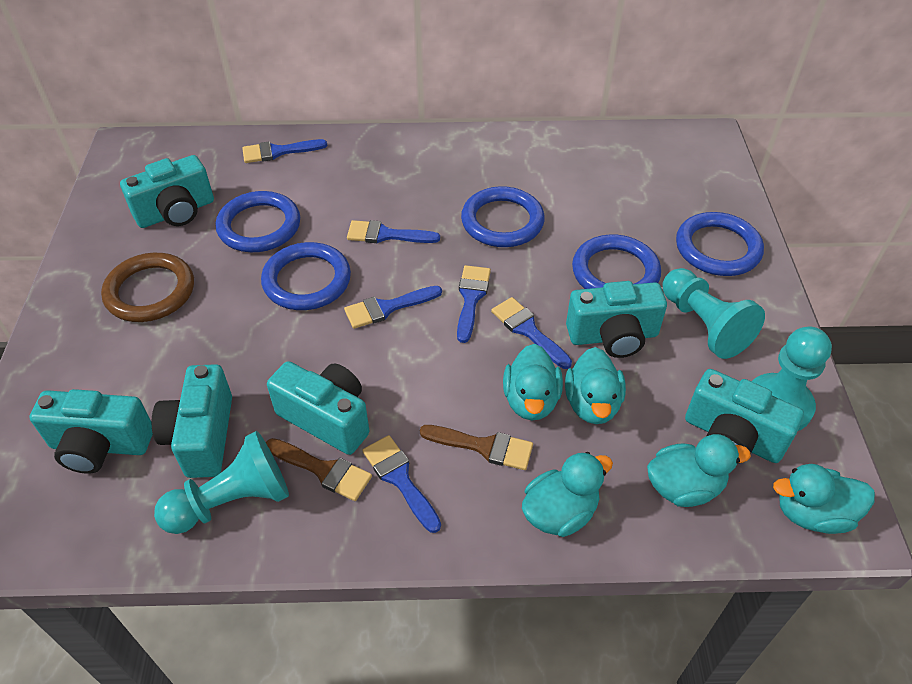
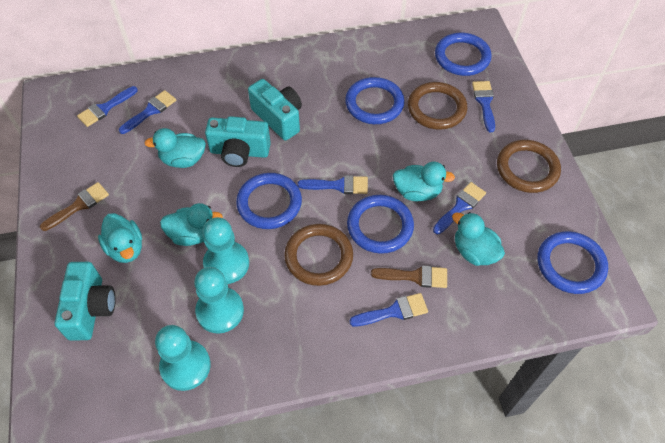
brown ring: 1 -> 3
turquoise camera: 6 -> 3

